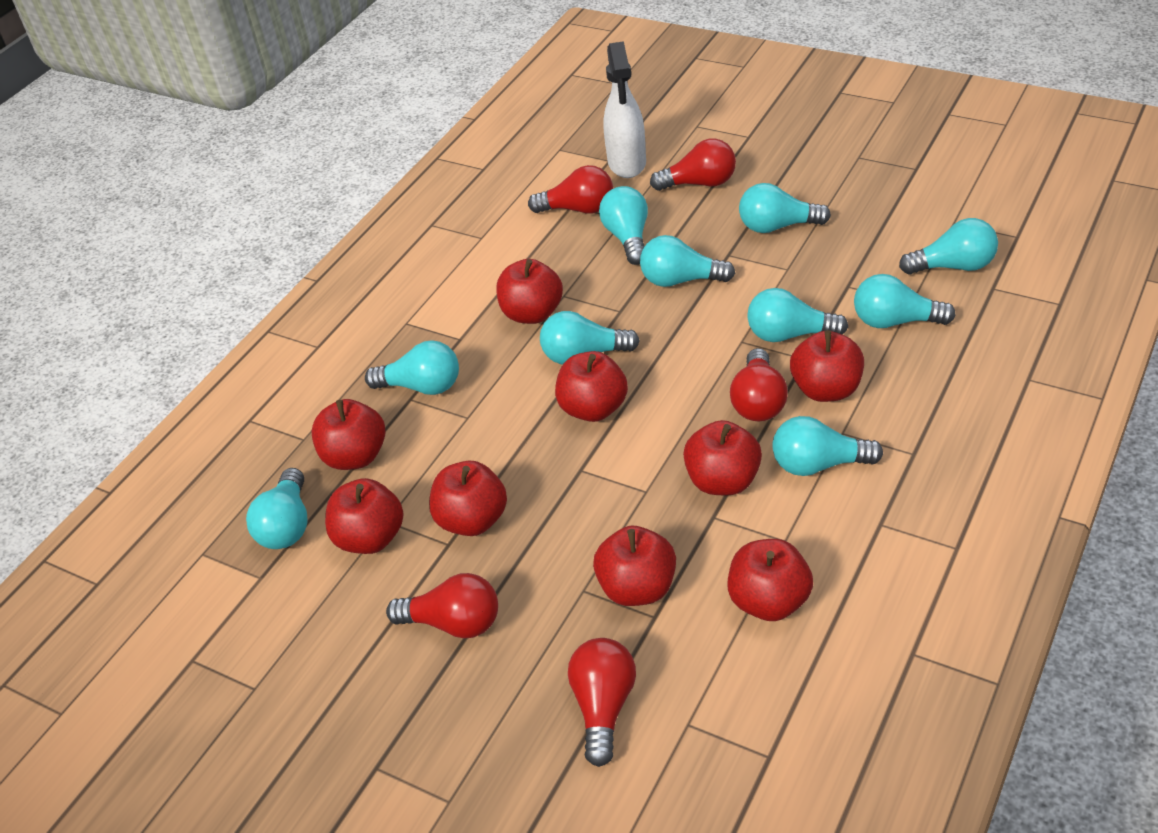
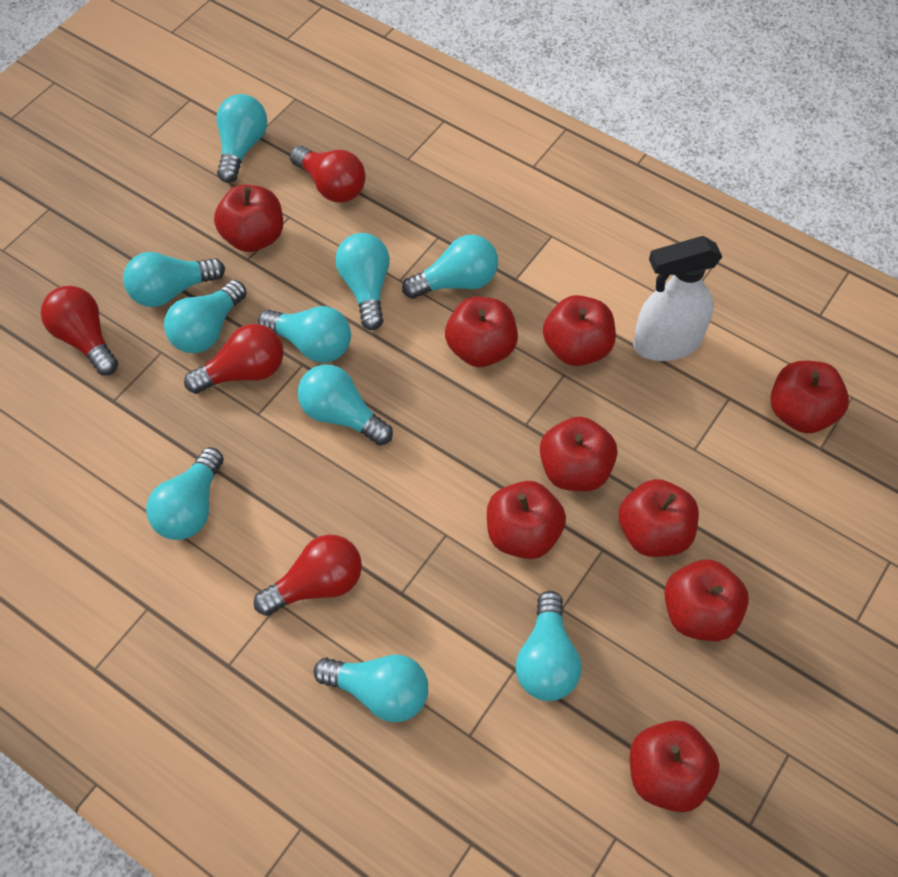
red light bulb: 5 -> 4

